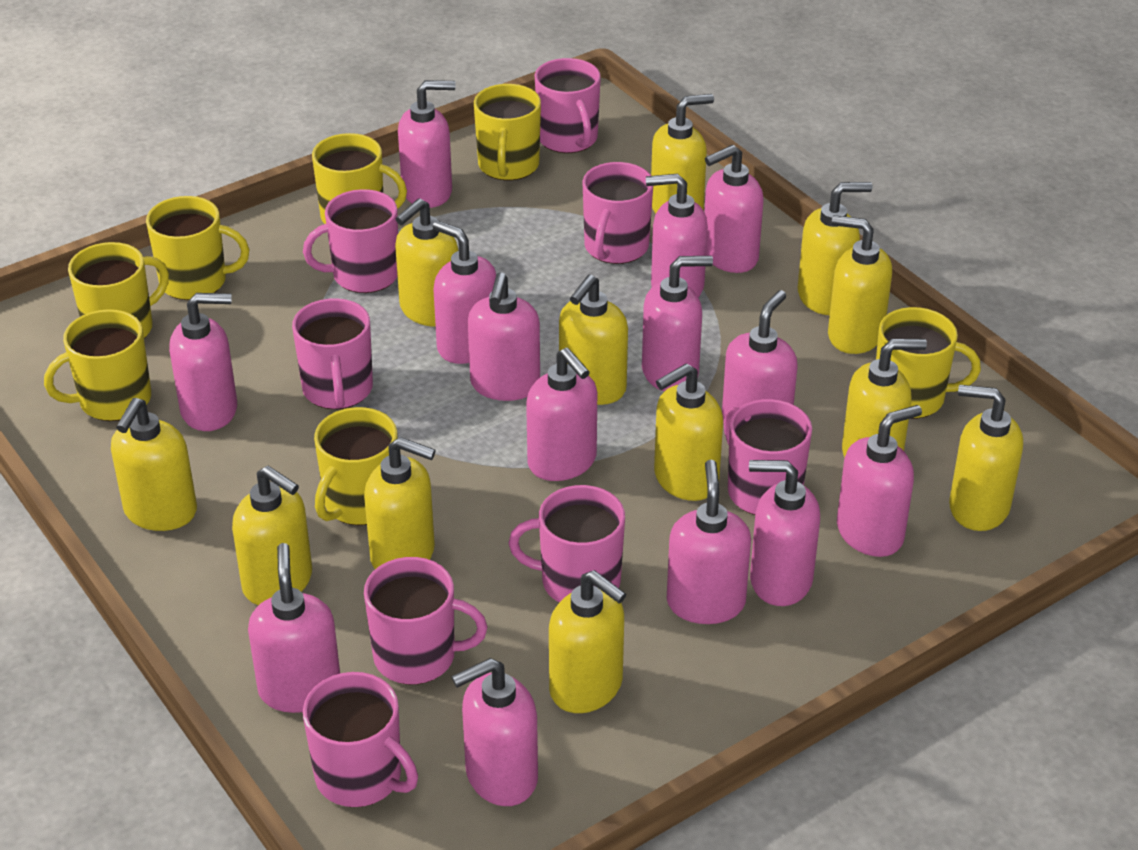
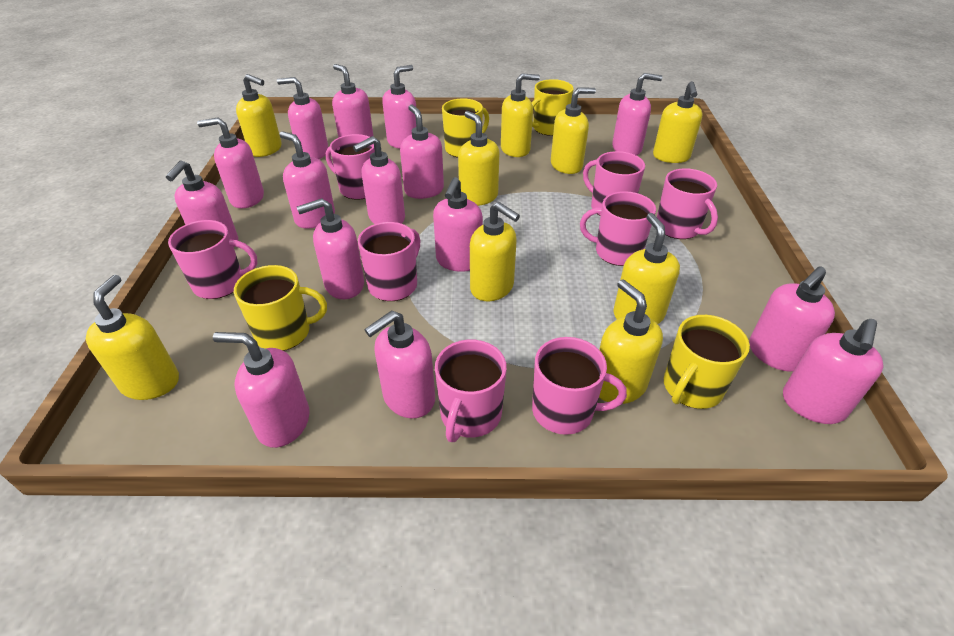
pink soap dispenser: 14 -> 15
yellow mug: 7 -> 4
yellow soap dispenser: 12 -> 9

